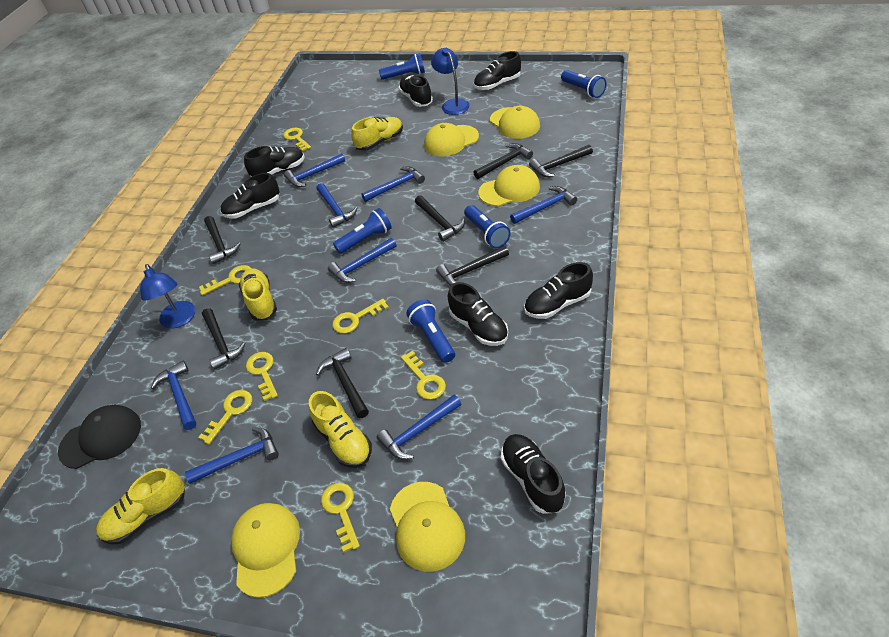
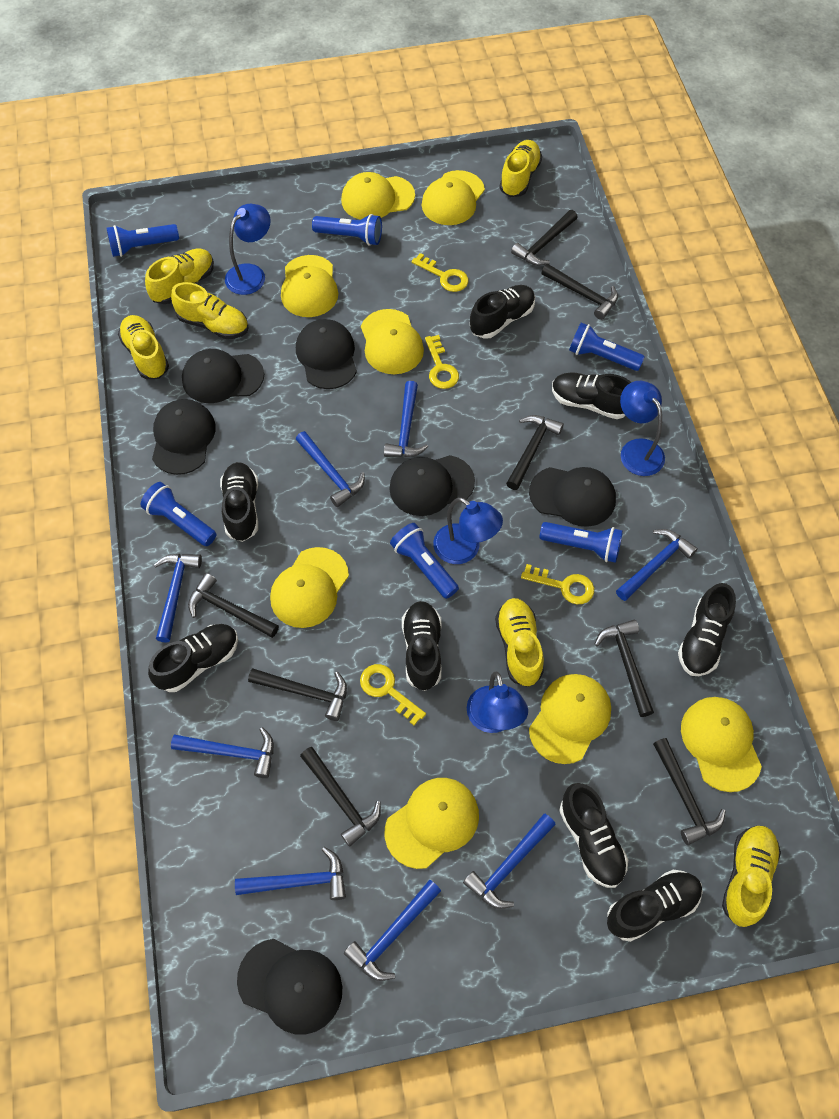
black cap: 1 -> 6
black hammer: 7 -> 8
black shoe: 7 -> 8
blue flashlight: 5 -> 6
blue lamp: 2 -> 4
yellow cap: 5 -> 8
yellow key: 7 -> 4
yellow shoe: 4 -> 6

